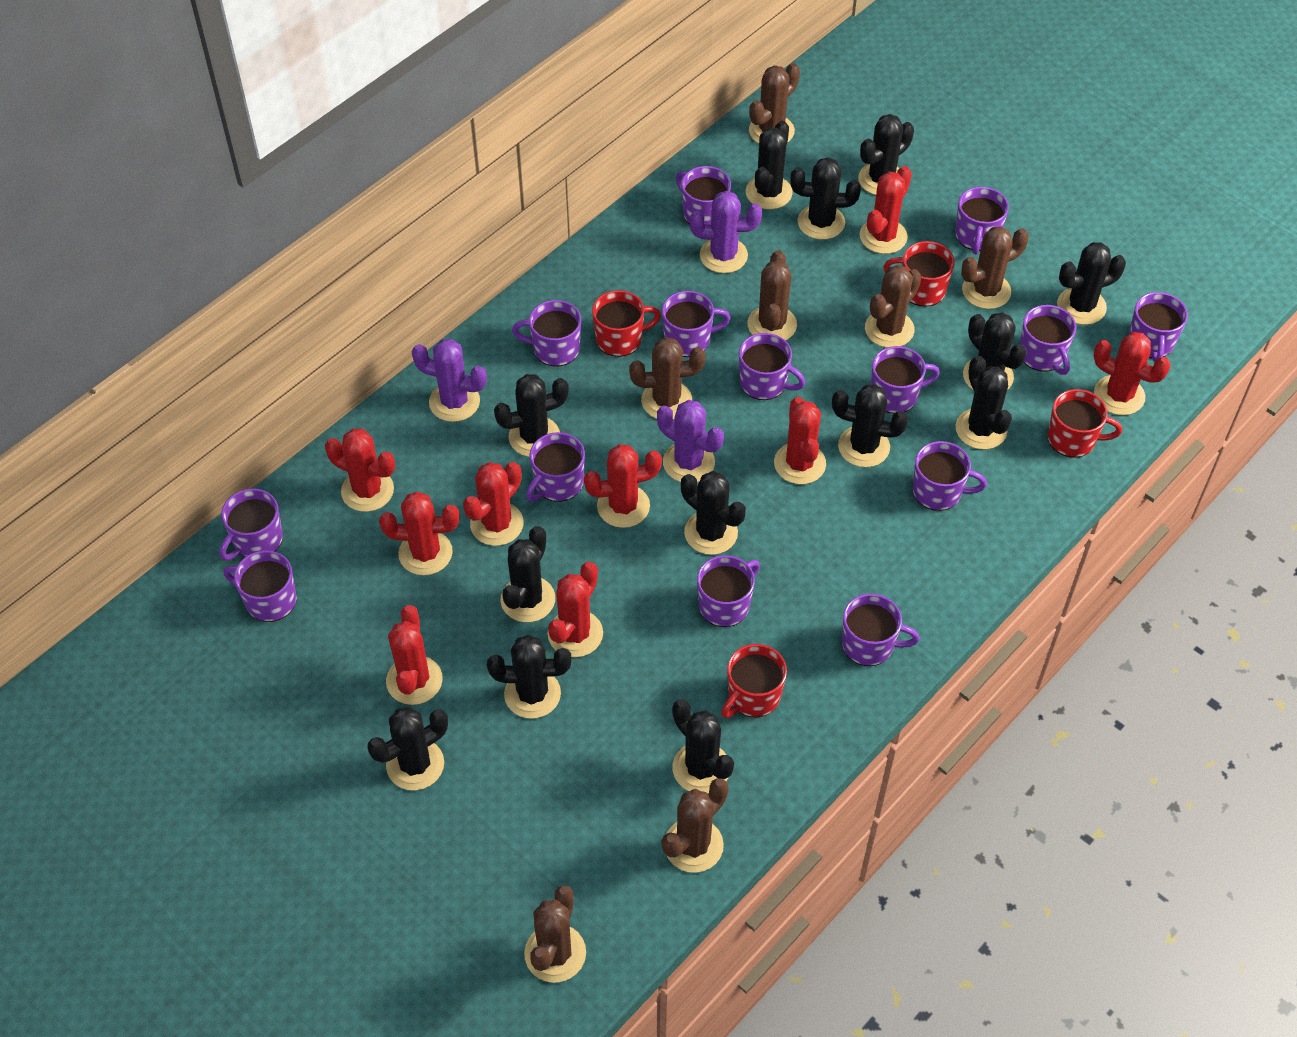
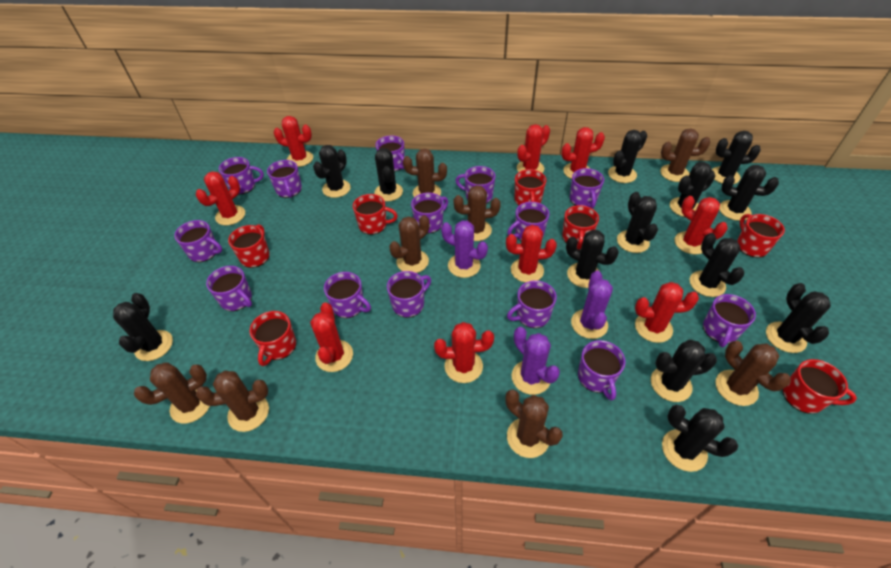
brown cactus: 7 -> 8
red mug: 4 -> 7

